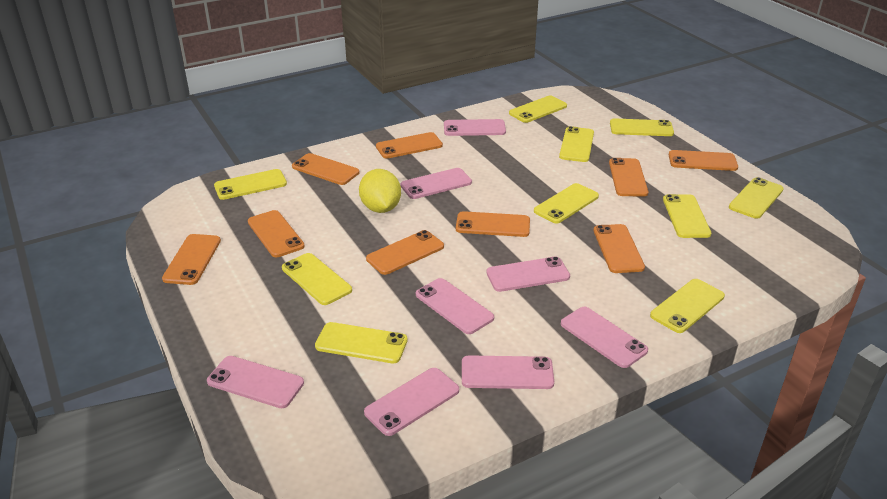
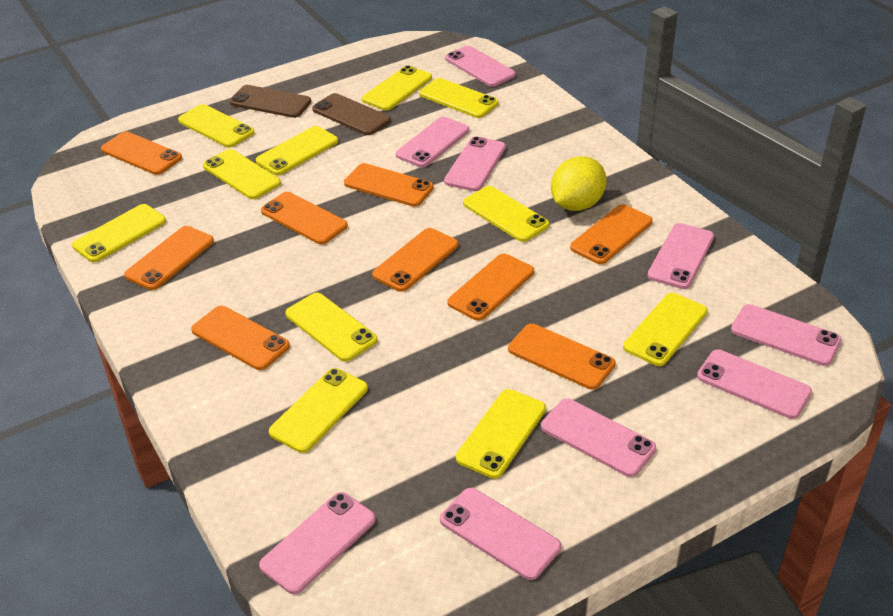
brown phone: 0 -> 2
pink phone: 8 -> 9
yellow phone: 10 -> 11

